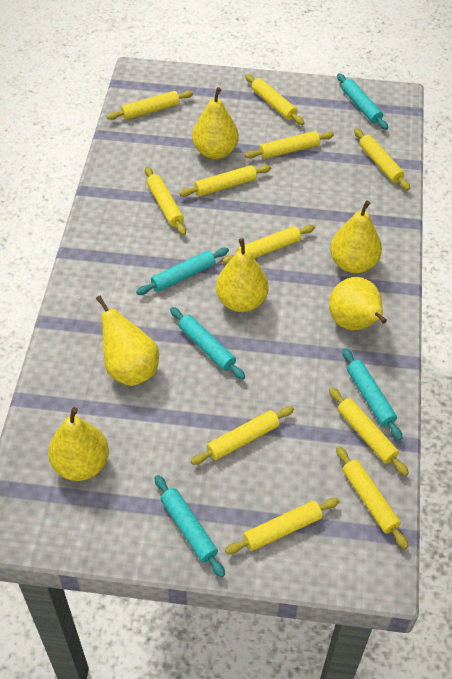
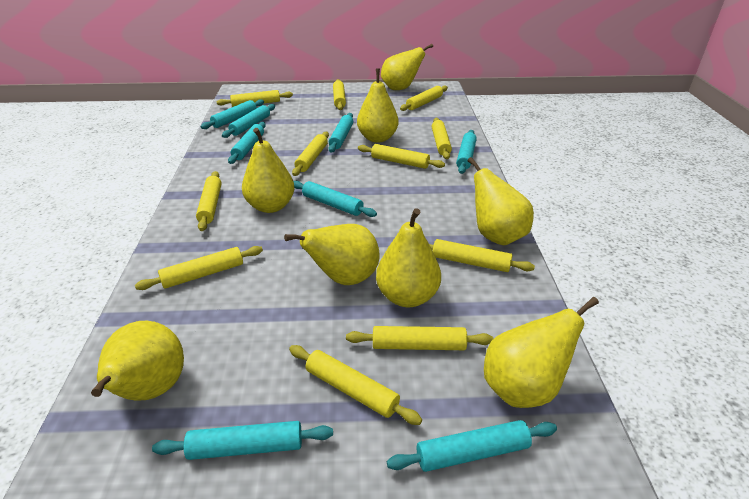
turquoise rolling pin: 5 -> 8
yellow pear: 6 -> 8

